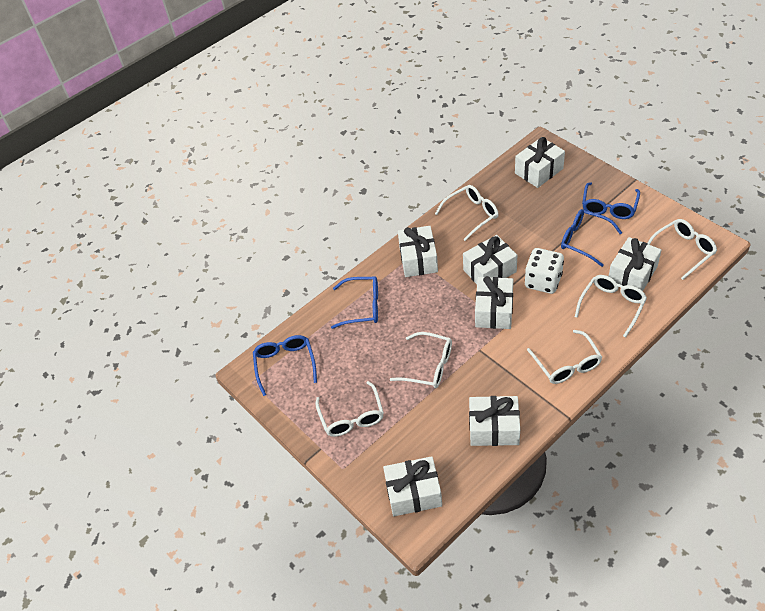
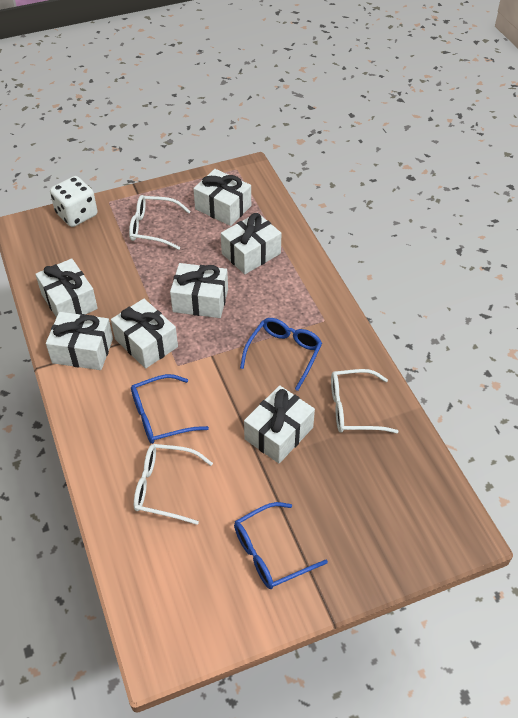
blue glasses: 4 -> 3
white glasses: 6 -> 3

